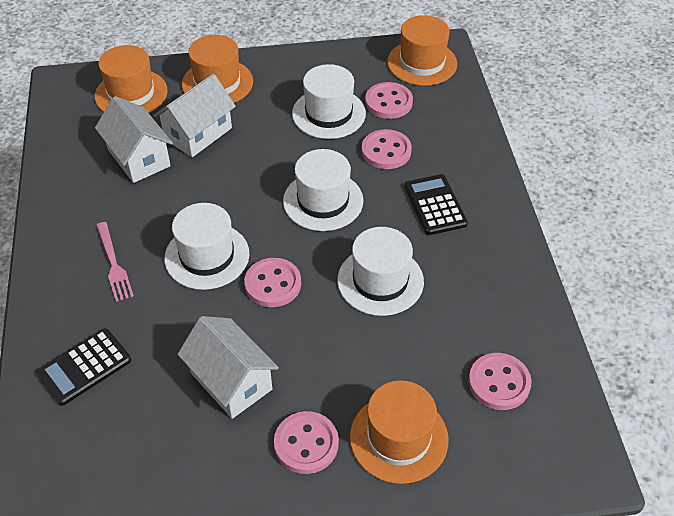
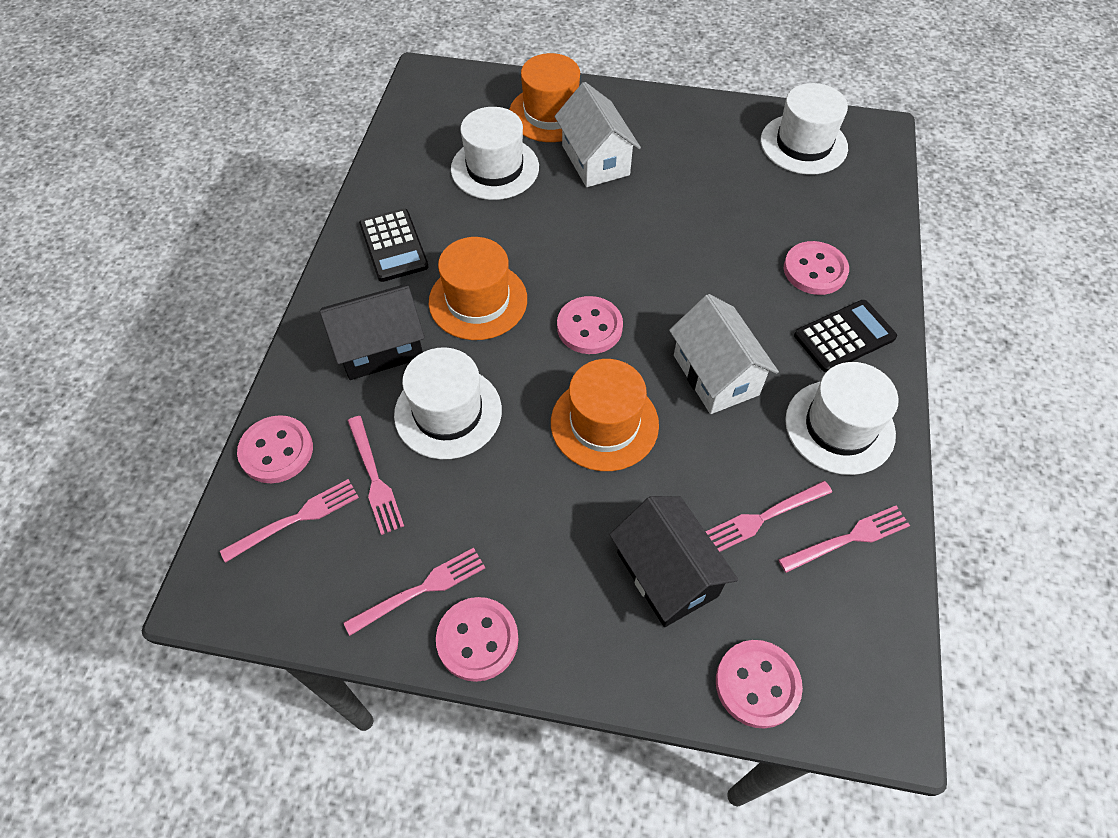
black house: 0 -> 2
orange hat: 4 -> 3
pink fork: 1 -> 5
white house: 3 -> 2

